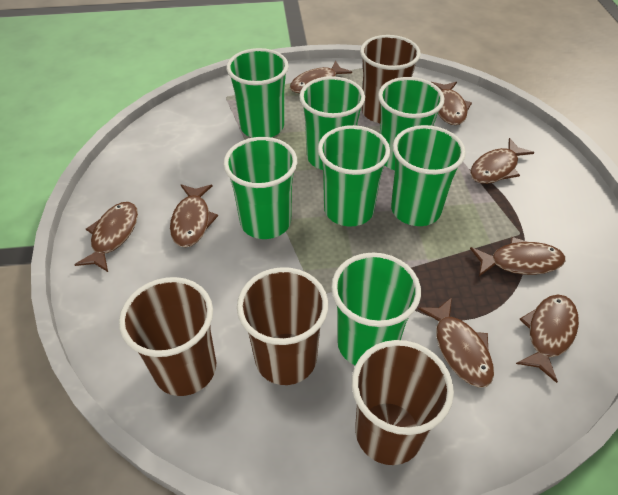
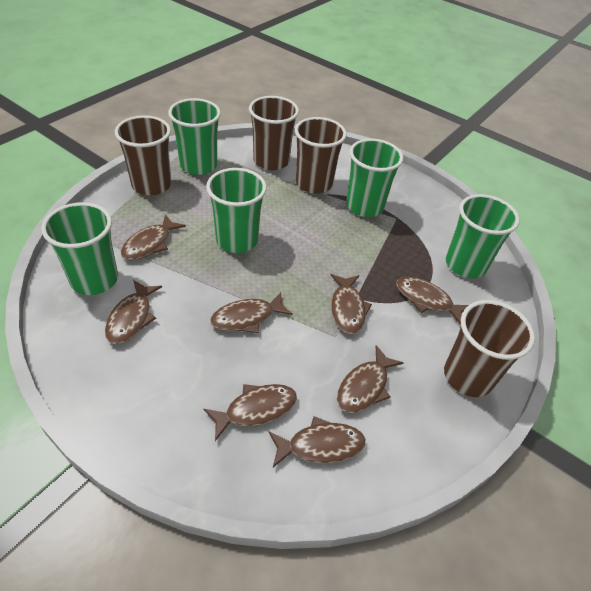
green cup: 7 -> 5

